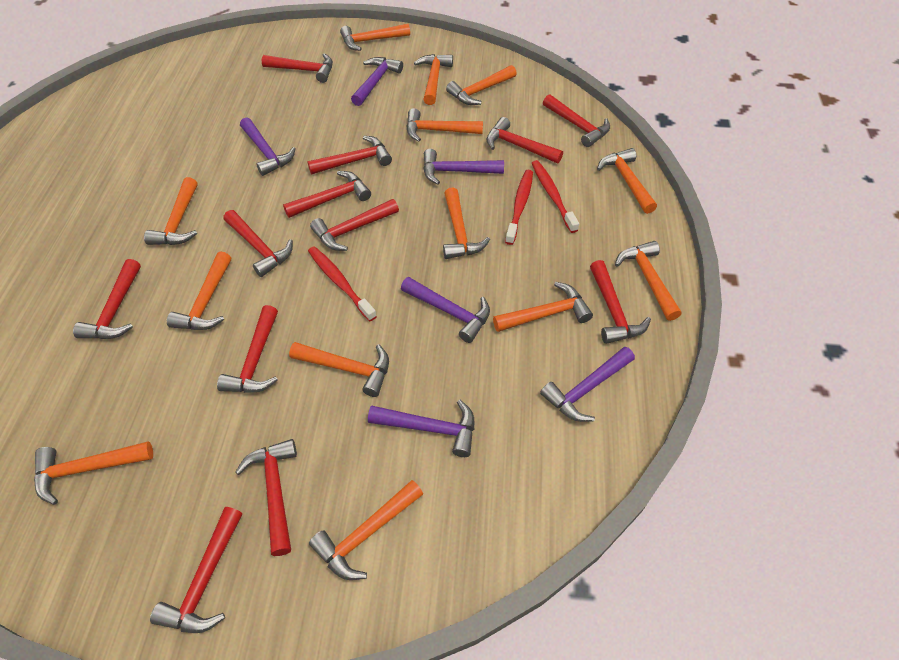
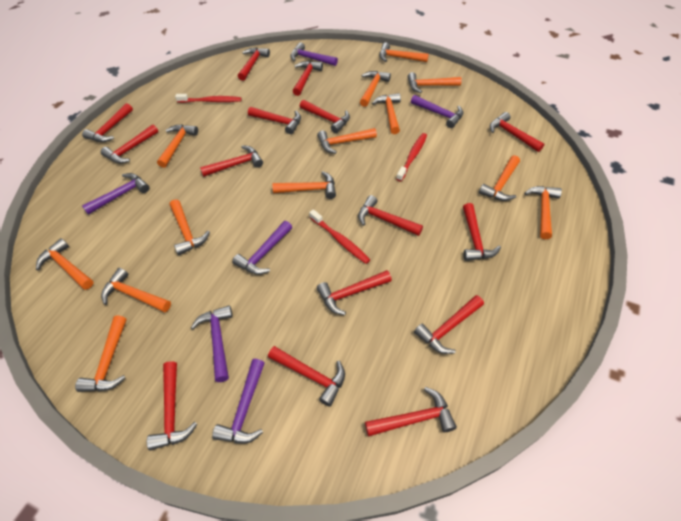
red hammer: 12 -> 15

